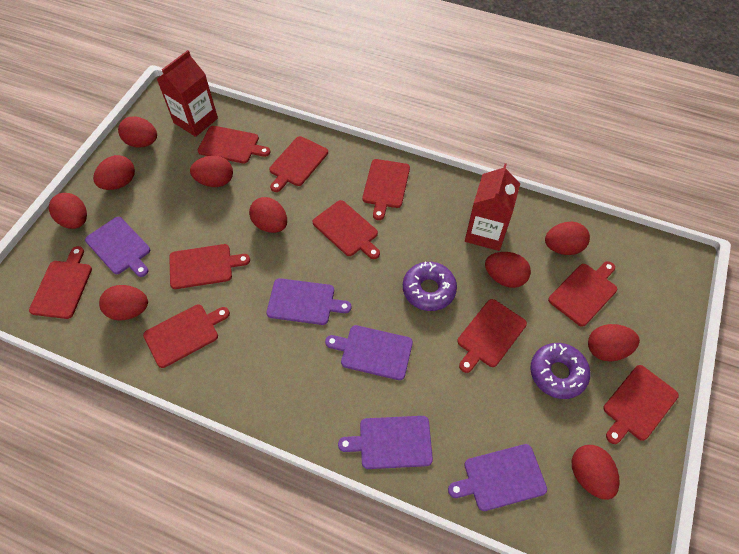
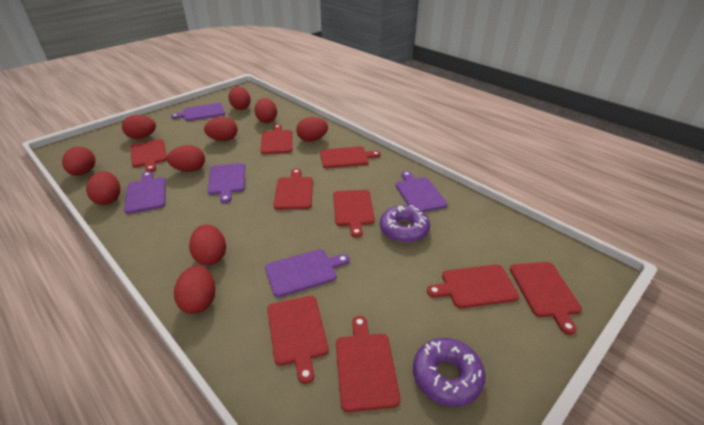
red carton: 2 -> 0
red cutting board: 10 -> 9

